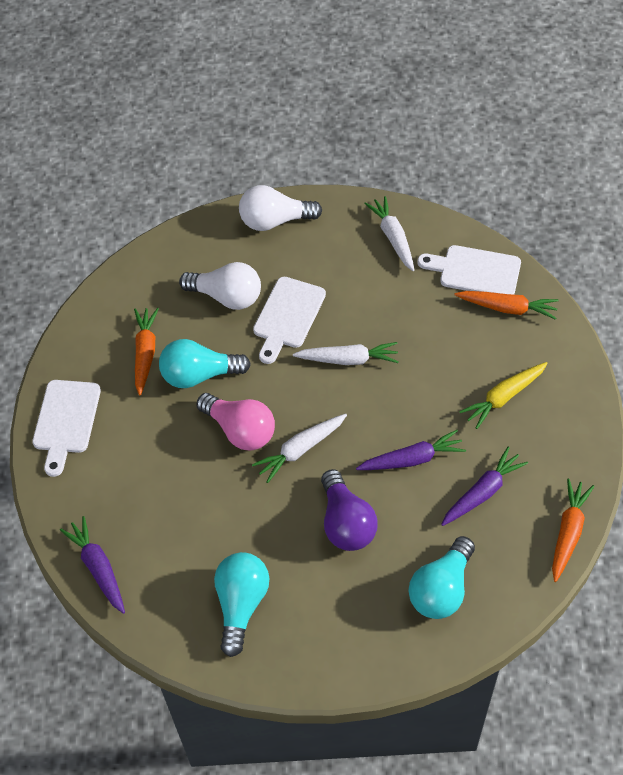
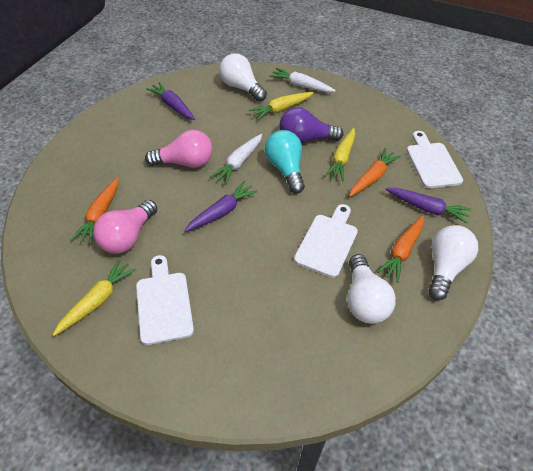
pink light bulb: 1 -> 2
turquoise light bulb: 3 -> 1
white carrot: 3 -> 2
white light bulb: 2 -> 3
yellow carrot: 1 -> 3

